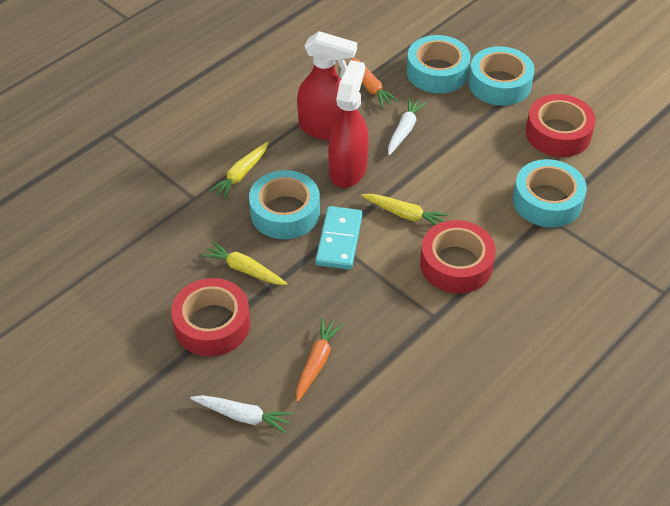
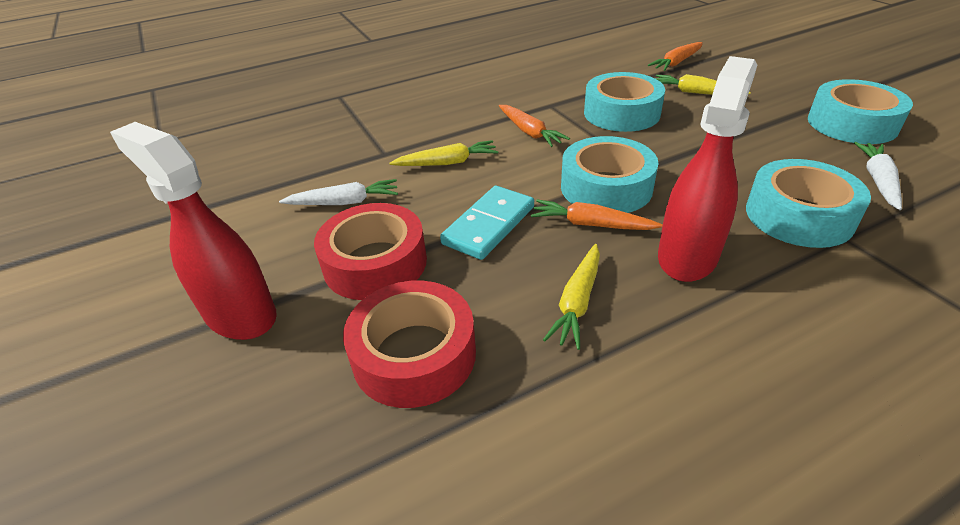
orange carrot: 2 -> 3
red tape: 3 -> 2

